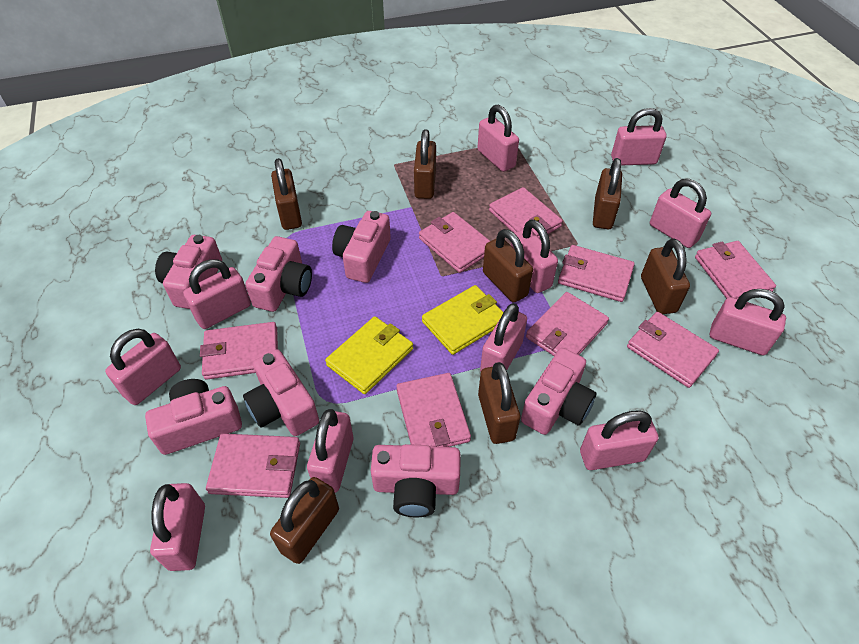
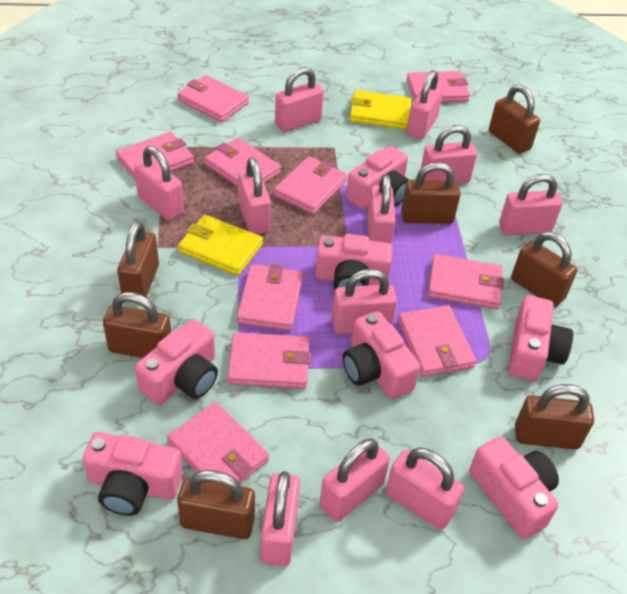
pink wallet: 9 -> 10

